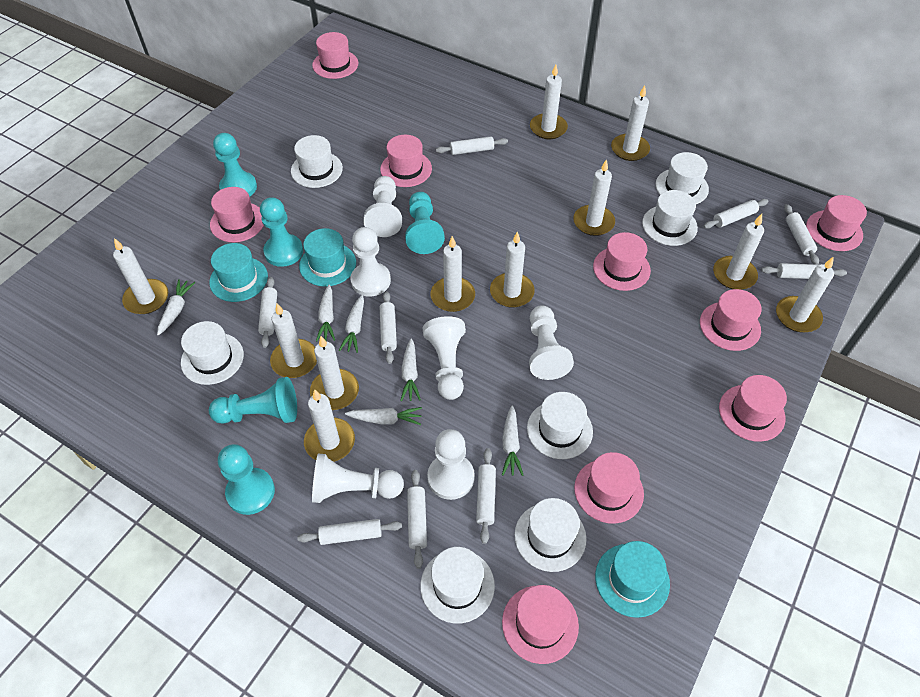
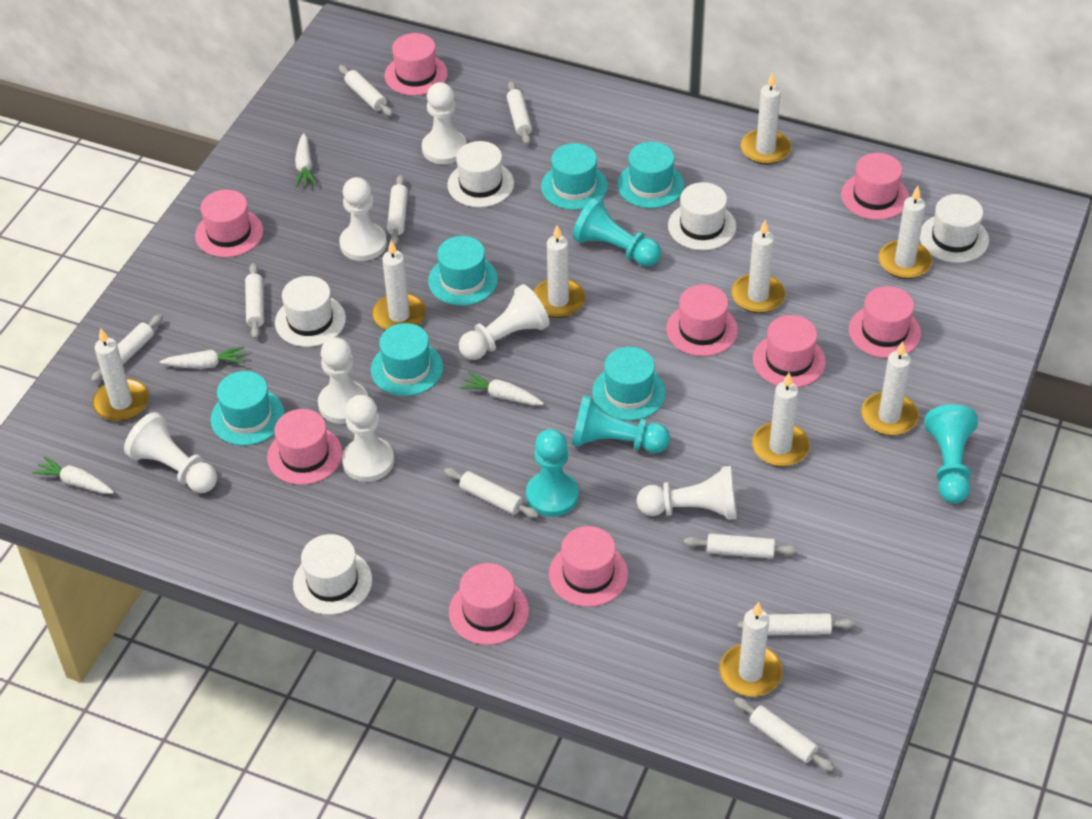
turquoise hat: 3 -> 6
turquoise pawn: 5 -> 4
white candle: 11 -> 9
white carrot: 6 -> 4
white hat: 7 -> 5
white pawn: 6 -> 7

